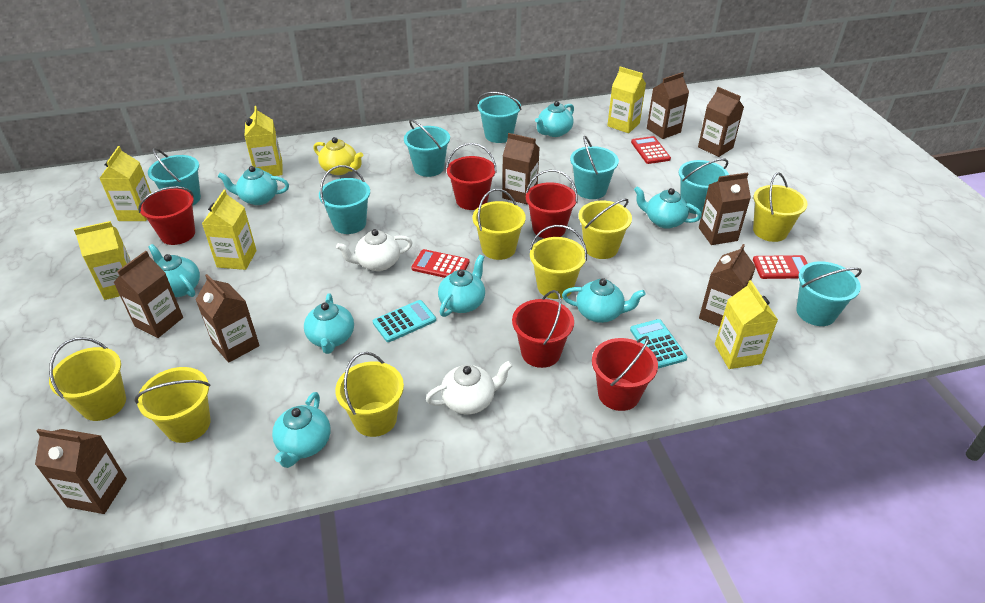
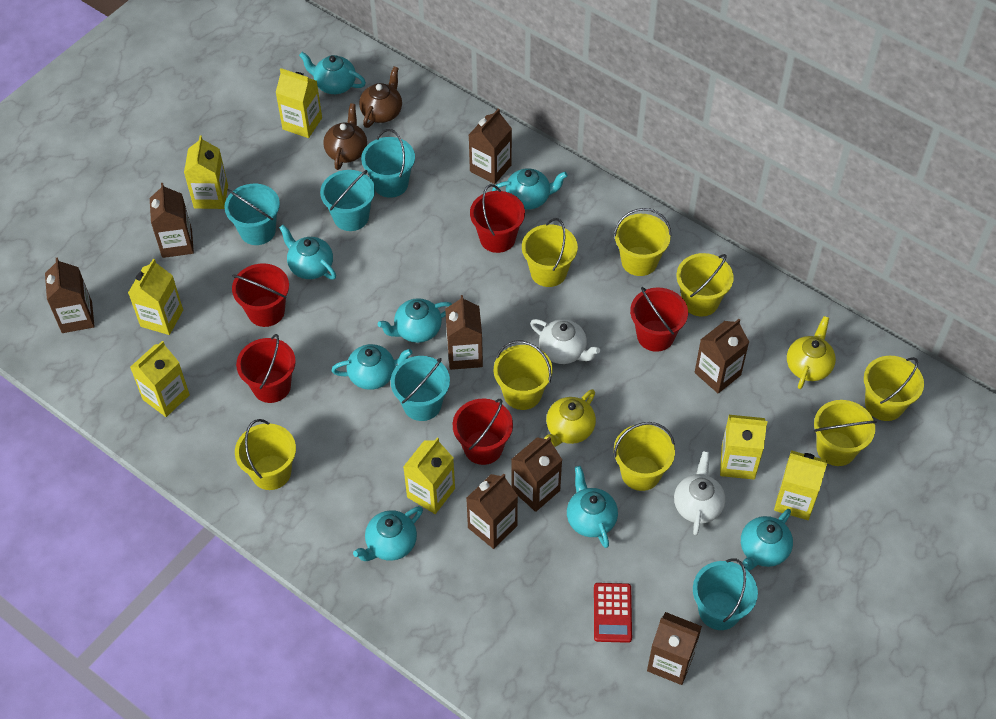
brown teapot: 0 -> 2
red calculator: 3 -> 1
turquoise bucket: 7 -> 5
turquoise calculator: 2 -> 0
yellow bucket: 7 -> 8
yellow carton: 6 -> 7
yellow teapot: 1 -> 2

